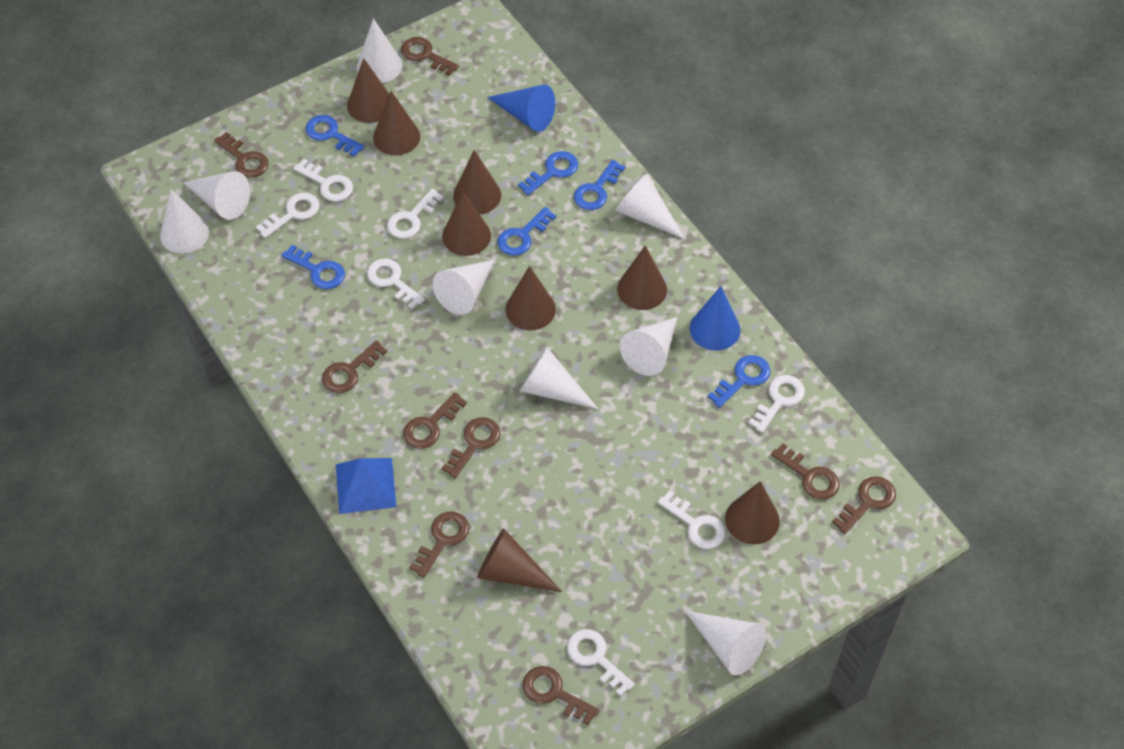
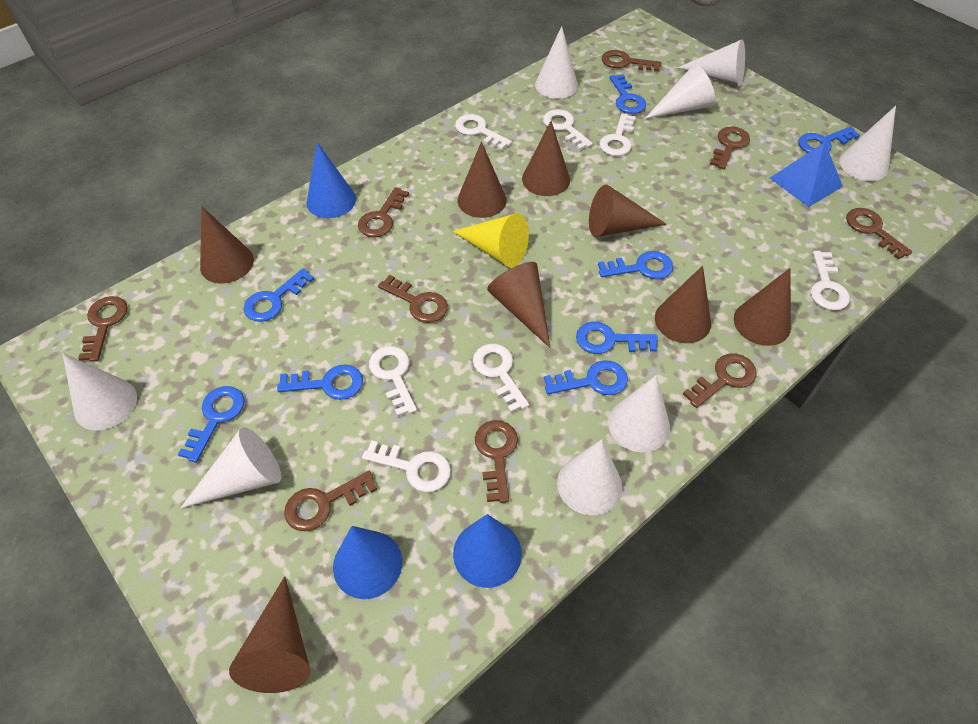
blue cone: 2 -> 3
blue key: 6 -> 8
yellow cone: 0 -> 1

